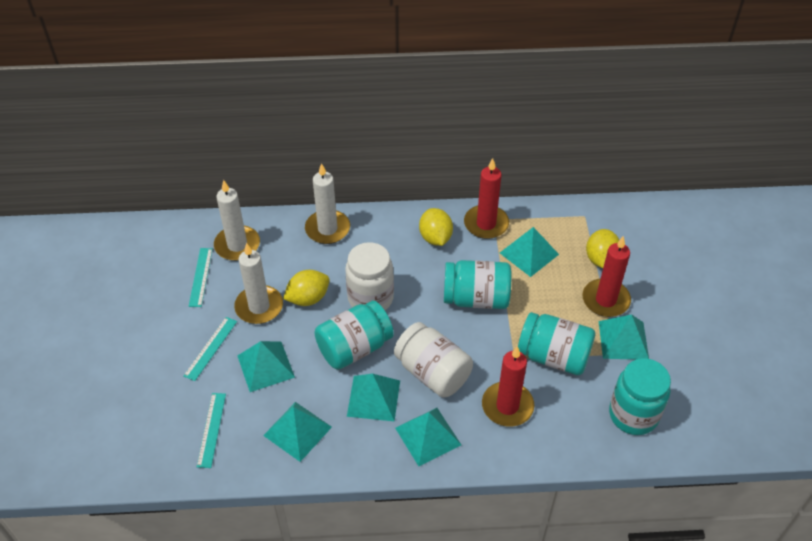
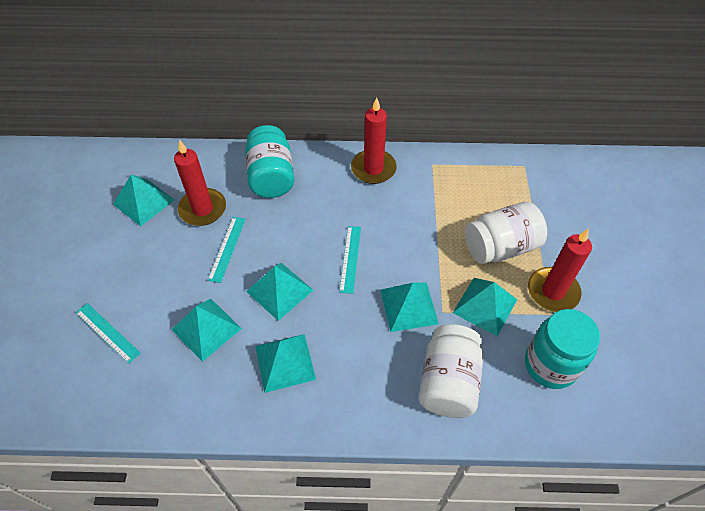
turquoise jar: 4 -> 2
white candle: 3 -> 0
yellow lemon: 3 -> 0

